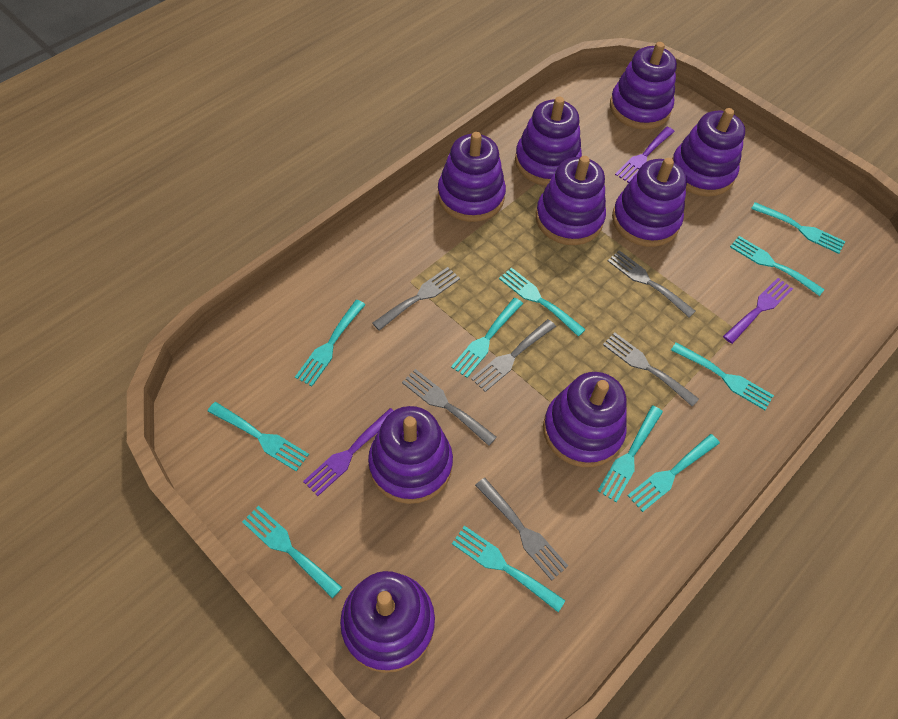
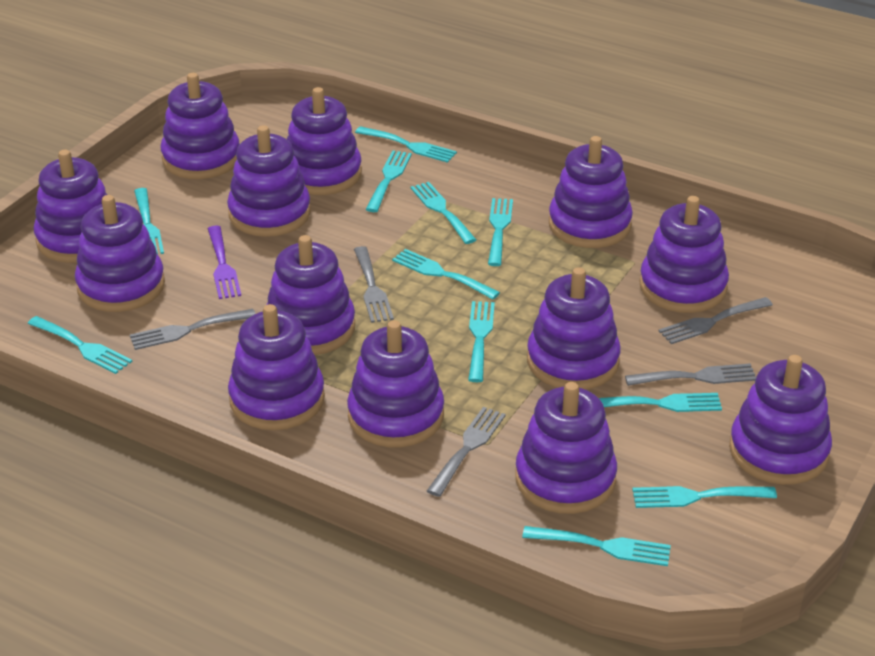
grey fork: 6 -> 5
purple fork: 3 -> 1
purple stacking toy: 9 -> 13

